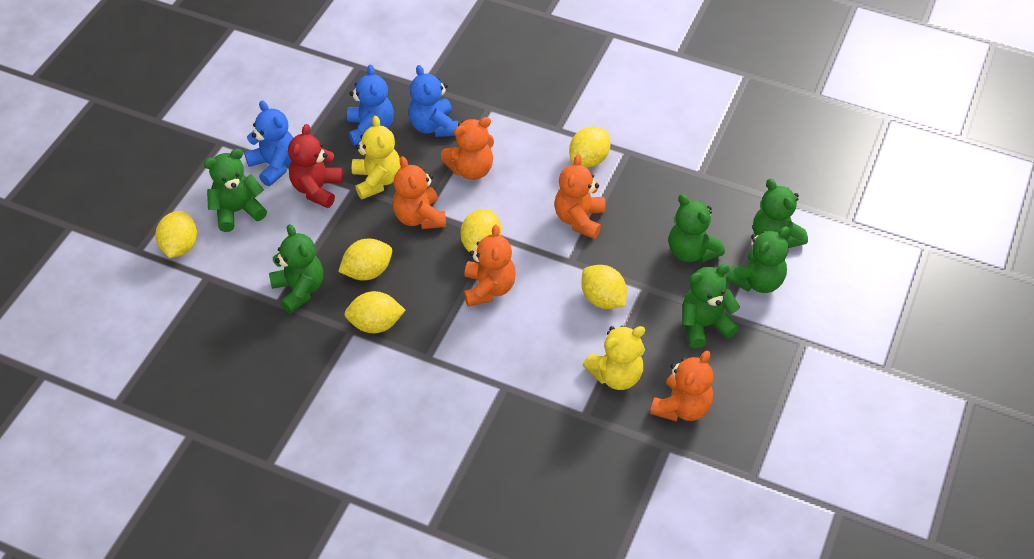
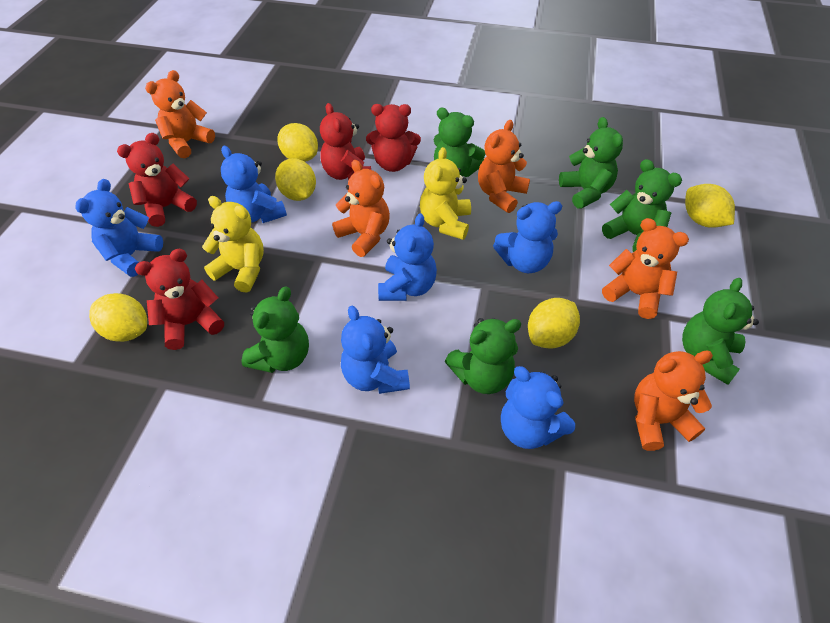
blue teddy bear: 3 -> 6
red teddy bear: 1 -> 4
yellow lemon: 6 -> 5

